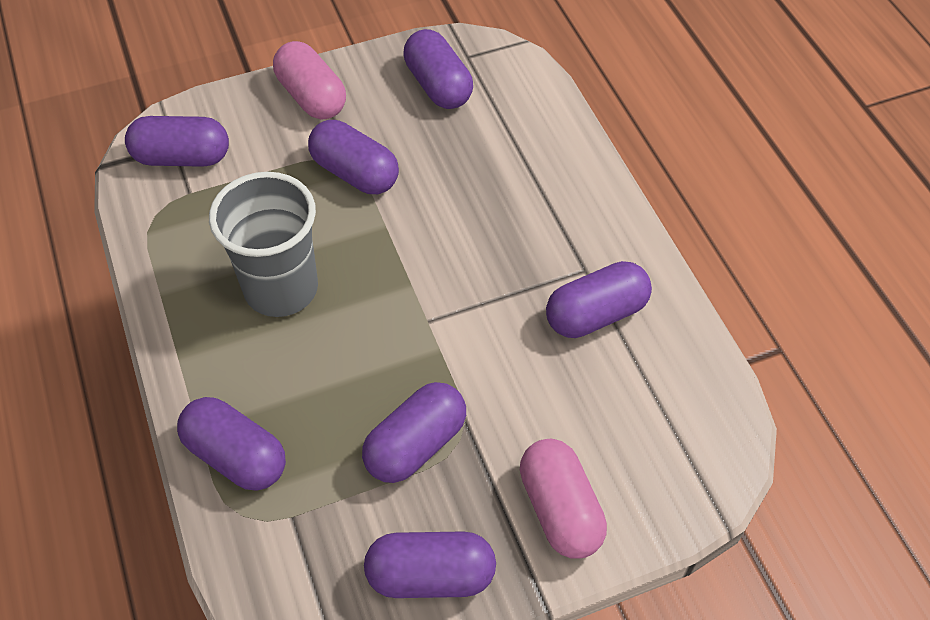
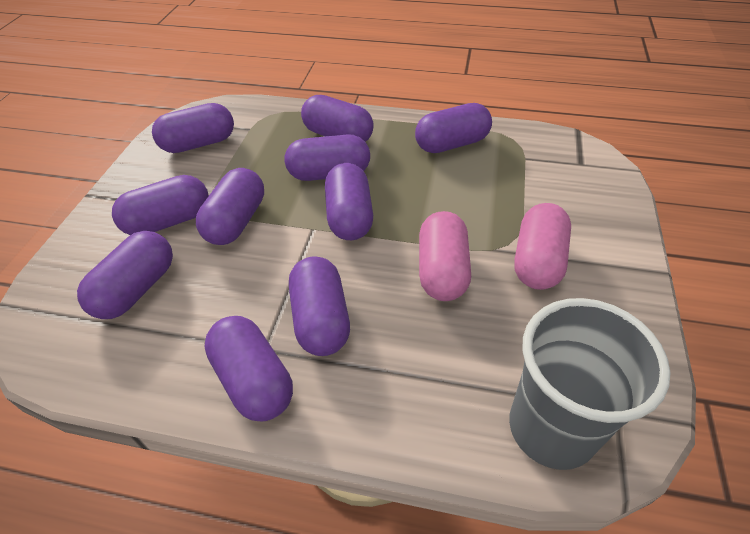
purple capsule: 7 -> 10

